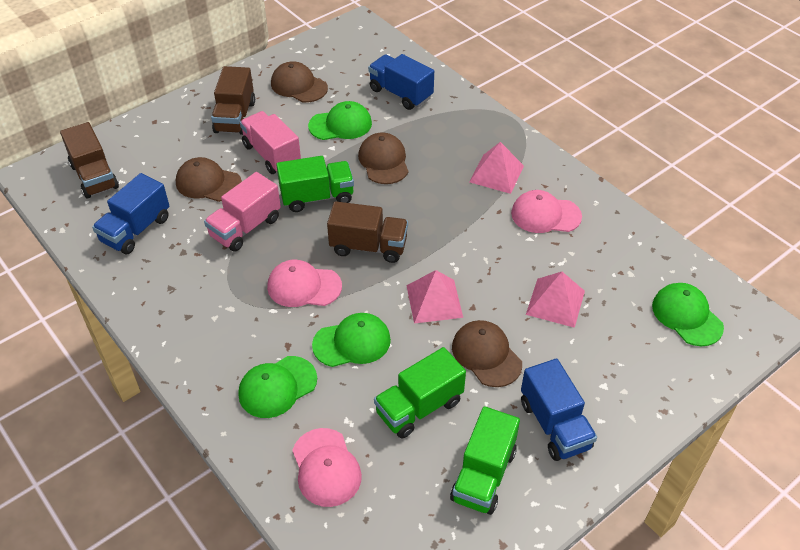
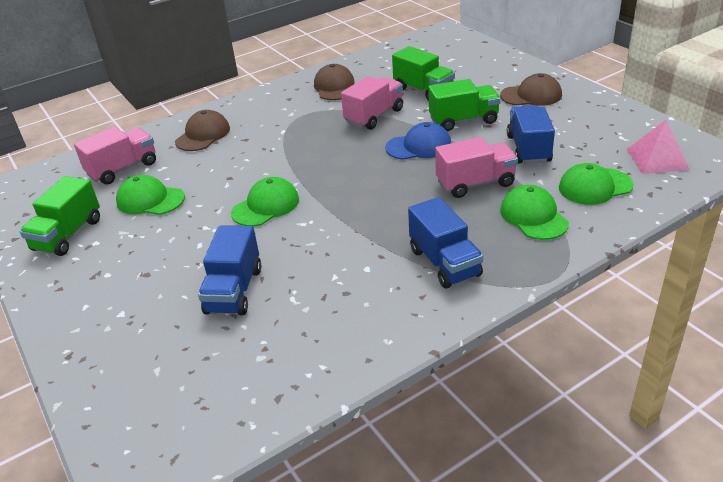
blue cap: 0 -> 1
brown cap: 4 -> 3
brown truck: 3 -> 0
pink cap: 3 -> 0
pink pyramid: 3 -> 1
pink truck: 2 -> 3

